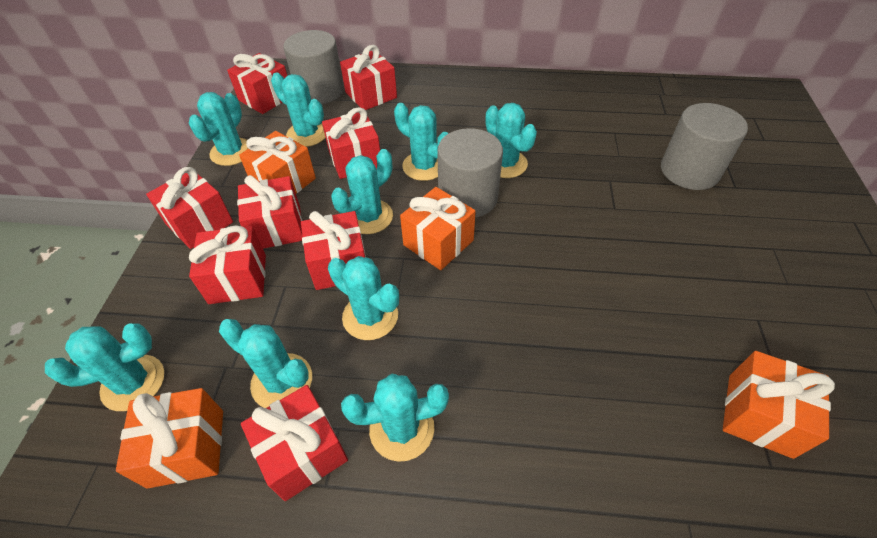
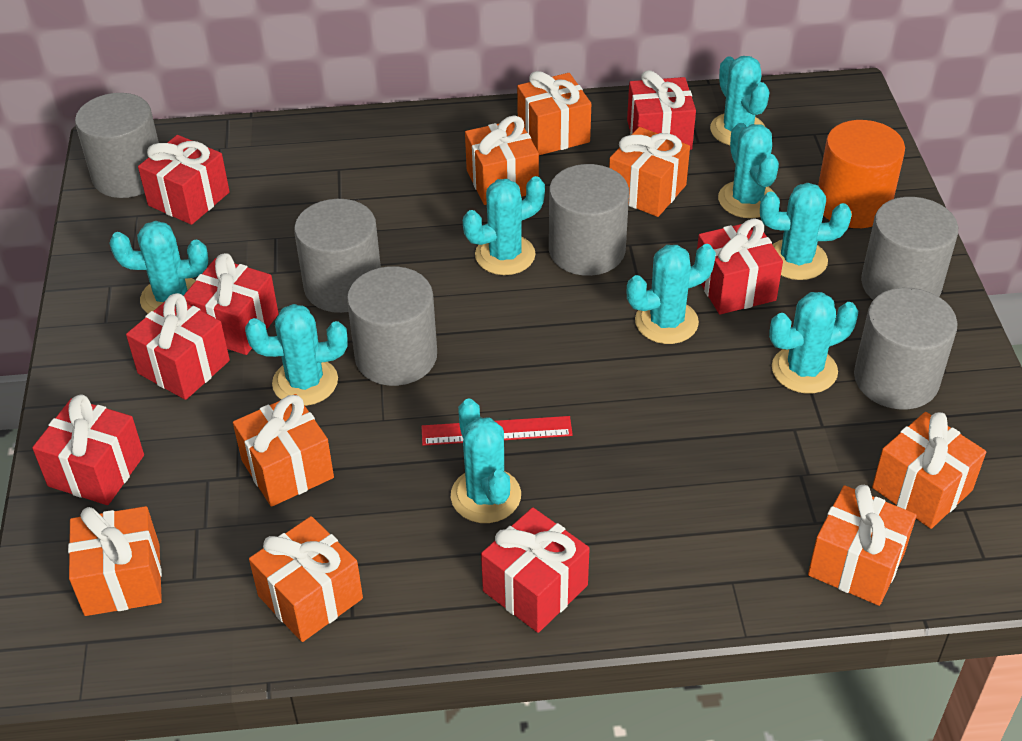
grey cylinder: 3 -> 6
orange cylinder: 0 -> 1
orange gift: 4 -> 8
red gift: 8 -> 7
red ruler: 0 -> 1

